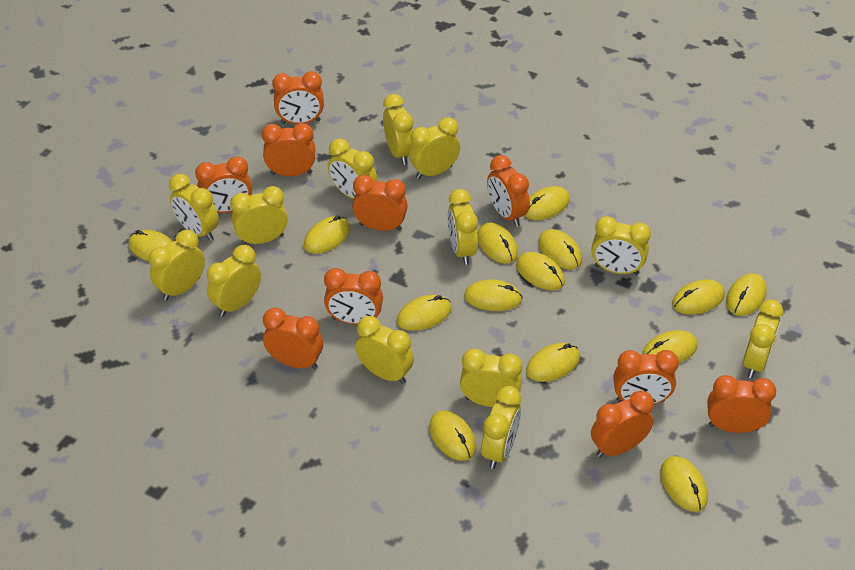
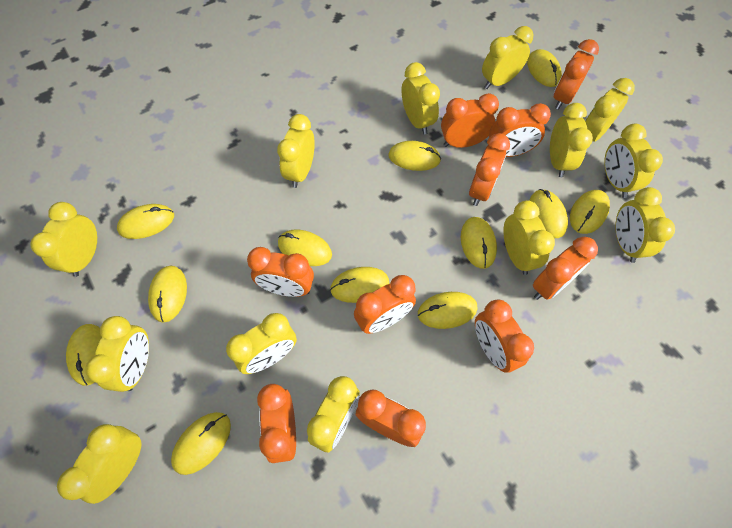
yellow mouse: 14 -> 12

